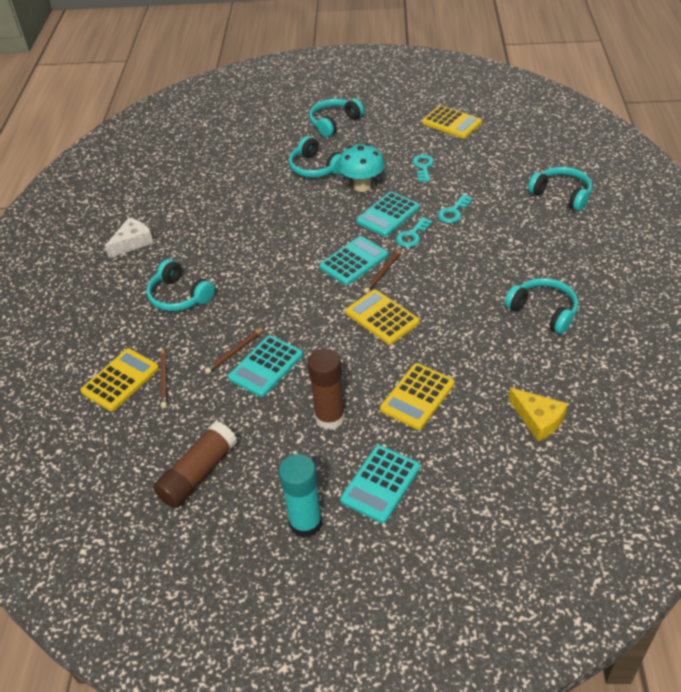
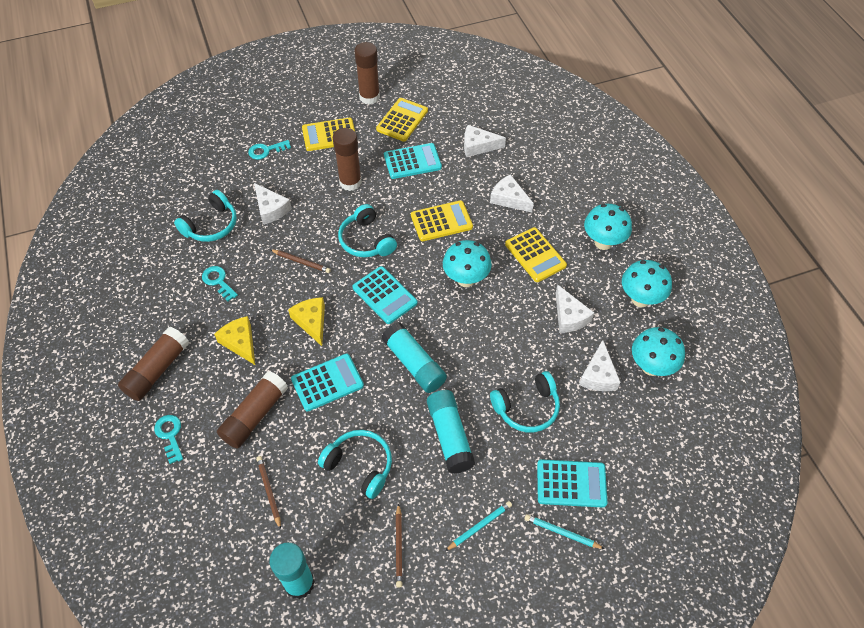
brown glue stick: 2 -> 4
turquoise glue stick: 1 -> 3
turquoise headphones: 5 -> 4
turquoise mushroom: 1 -> 4
turquoise pencil: 0 -> 2
white cheese: 1 -> 5
yellow cheese: 1 -> 2

